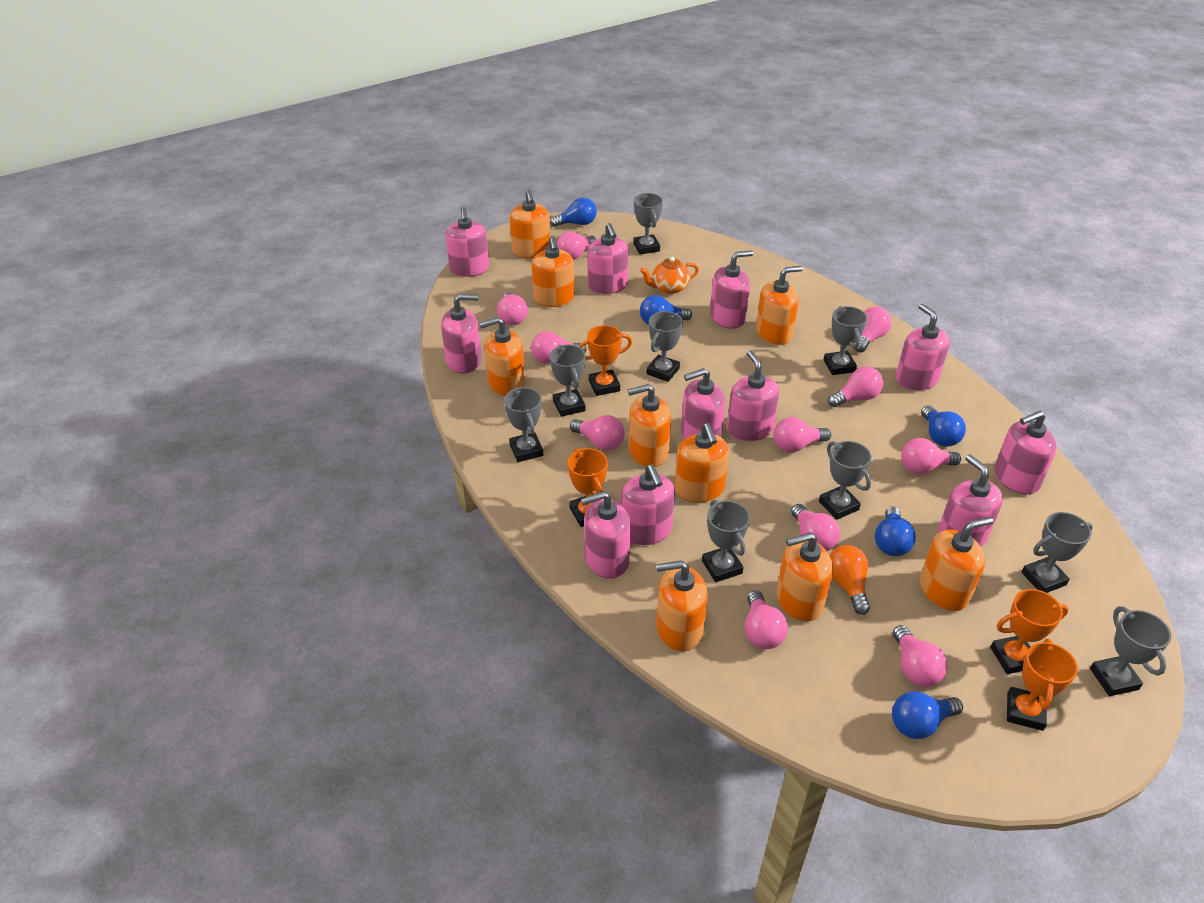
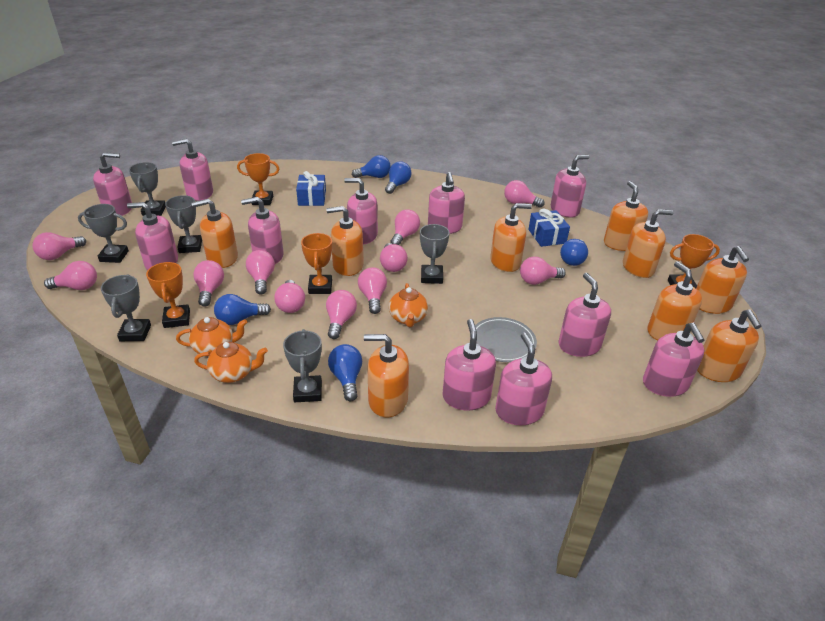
blue gift: 0 -> 2
grey plate: 0 -> 1
grey trophy: 9 -> 6
orange light bulb: 1 -> 0
orange teapot: 1 -> 3

